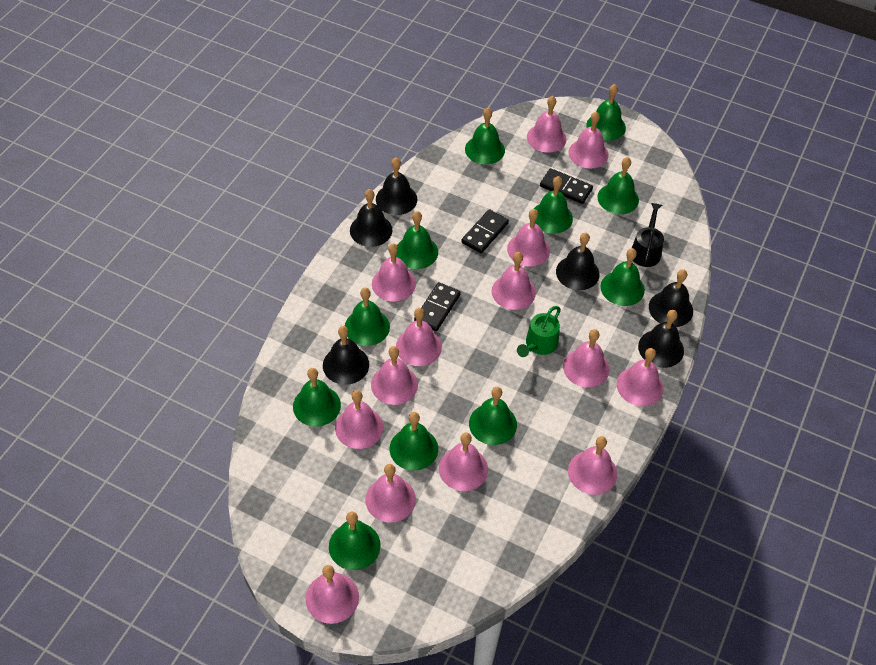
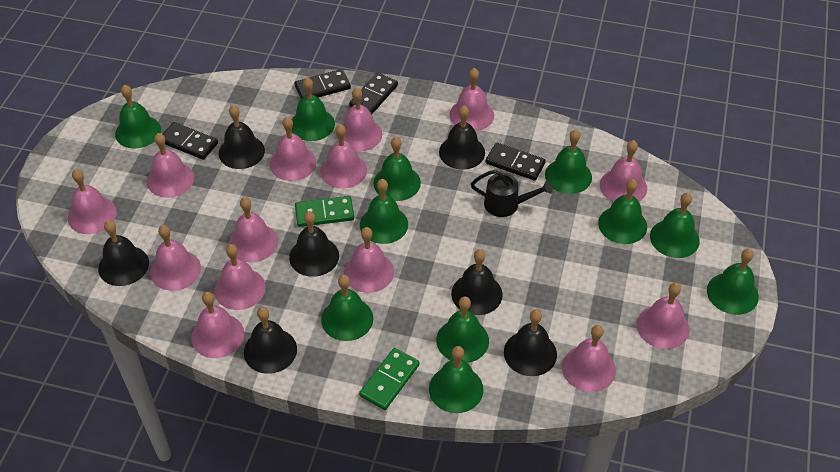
black bell: 6 -> 7
black domino: 3 -> 4
green domino: 0 -> 2
green watering can: 1 -> 0

